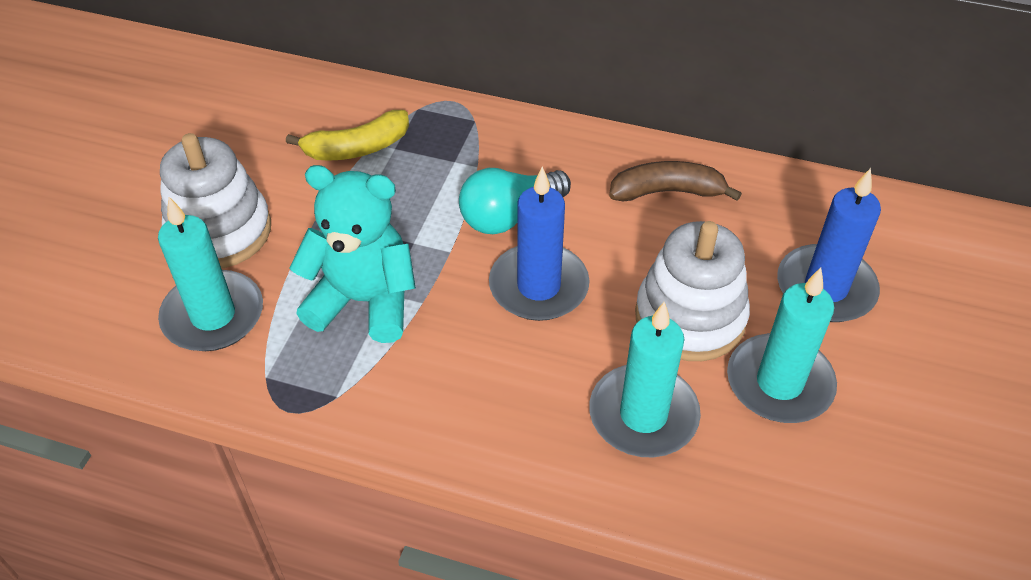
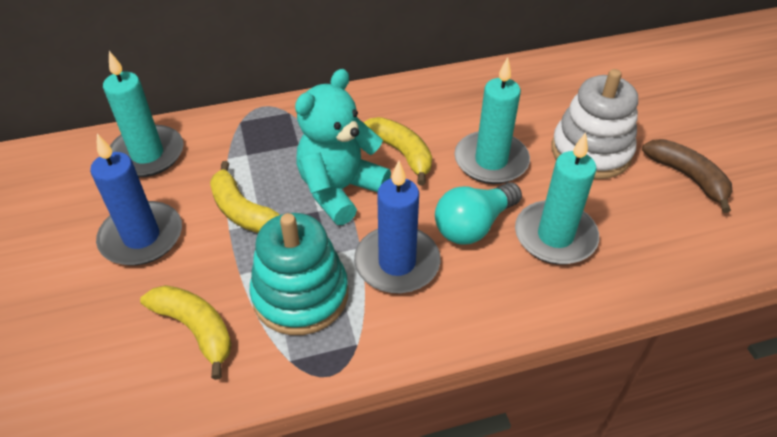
turquoise stacking toy: 0 -> 1
white stacking toy: 2 -> 1
yellow banana: 1 -> 3

